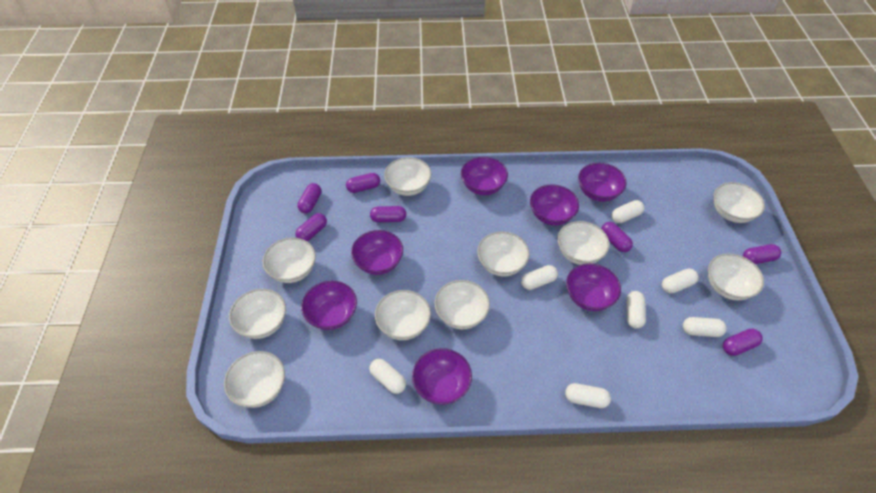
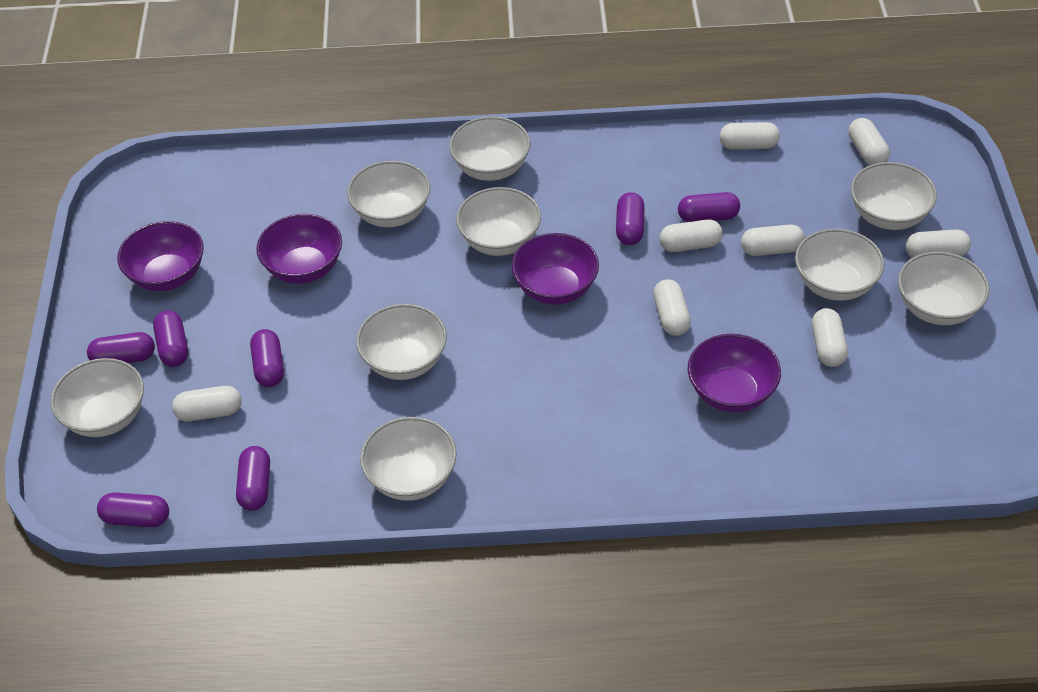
purple bowl: 7 -> 4
white bowl: 10 -> 9
white capsule: 7 -> 8

